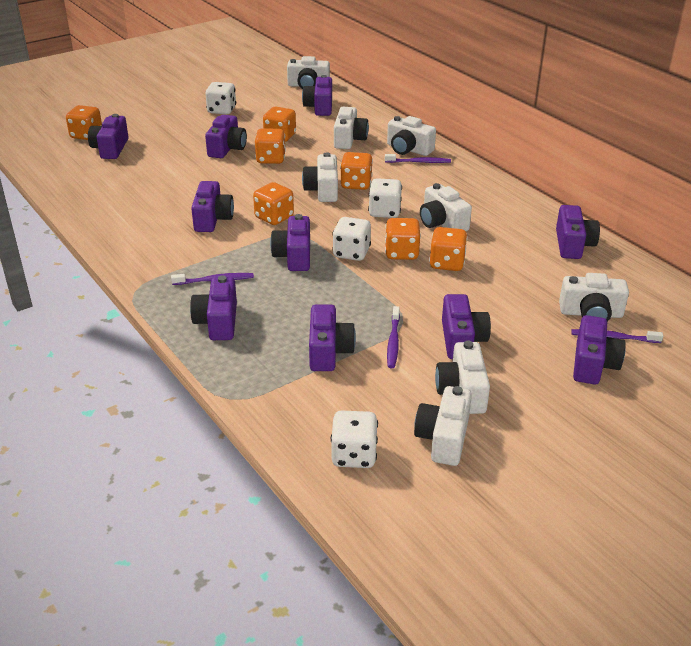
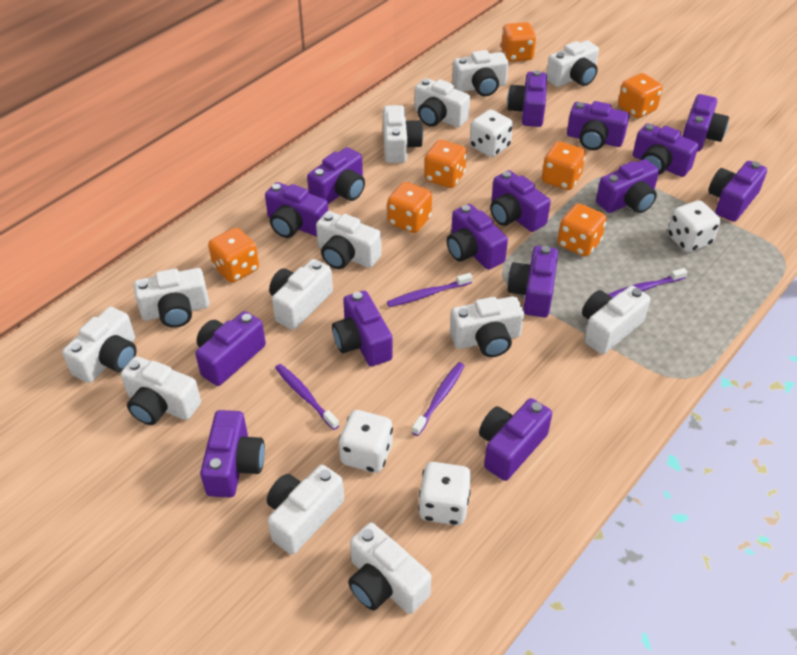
purple camera: 10 -> 15
white camera: 8 -> 13

